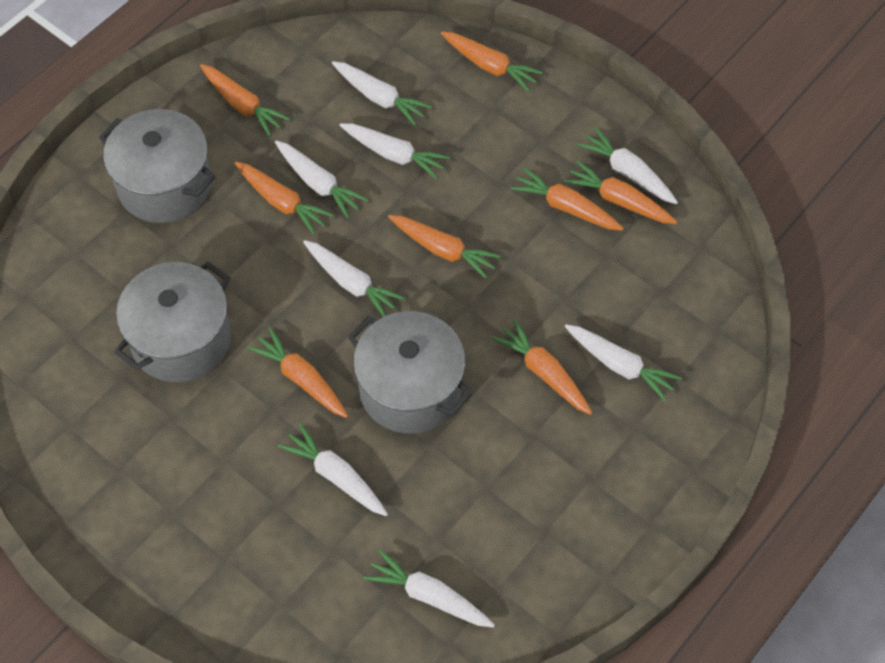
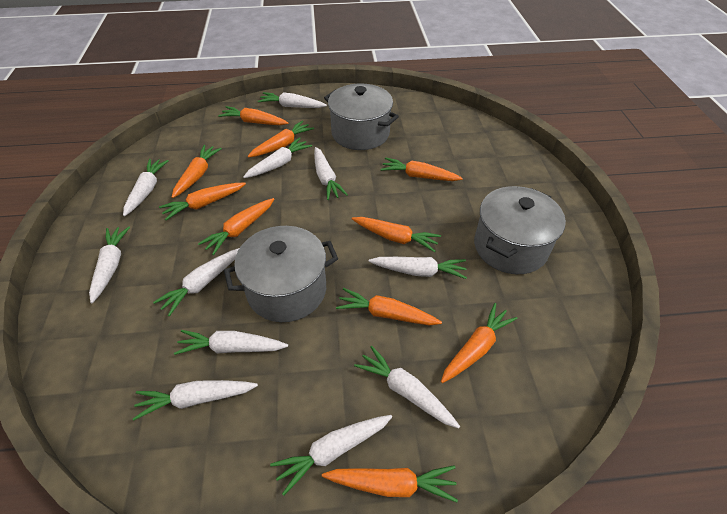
orange carrot: 8 -> 10
white carrot: 8 -> 11

